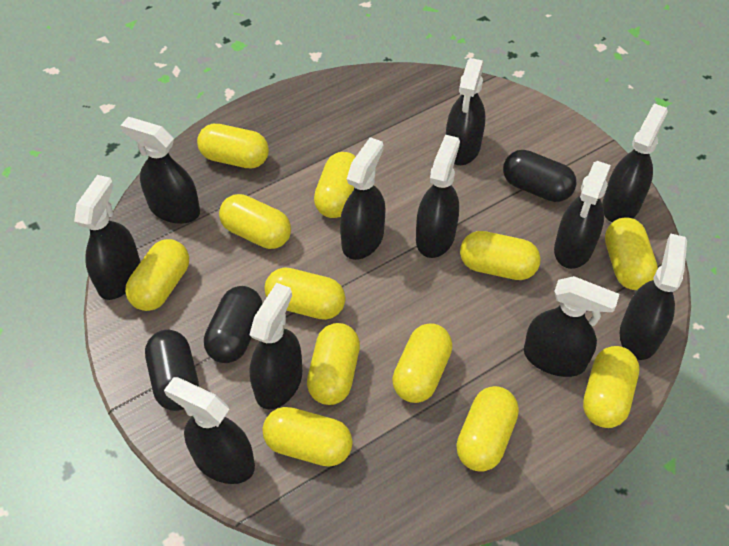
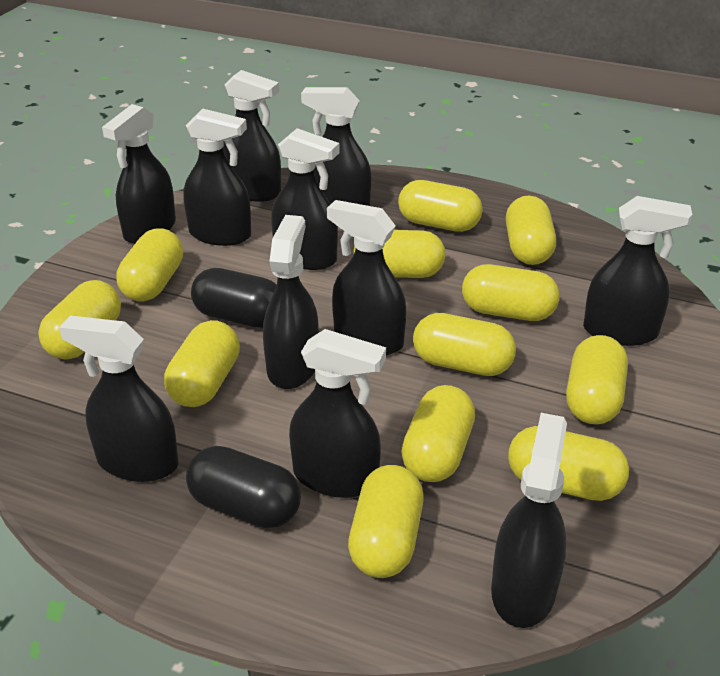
black capsule: 3 -> 2

